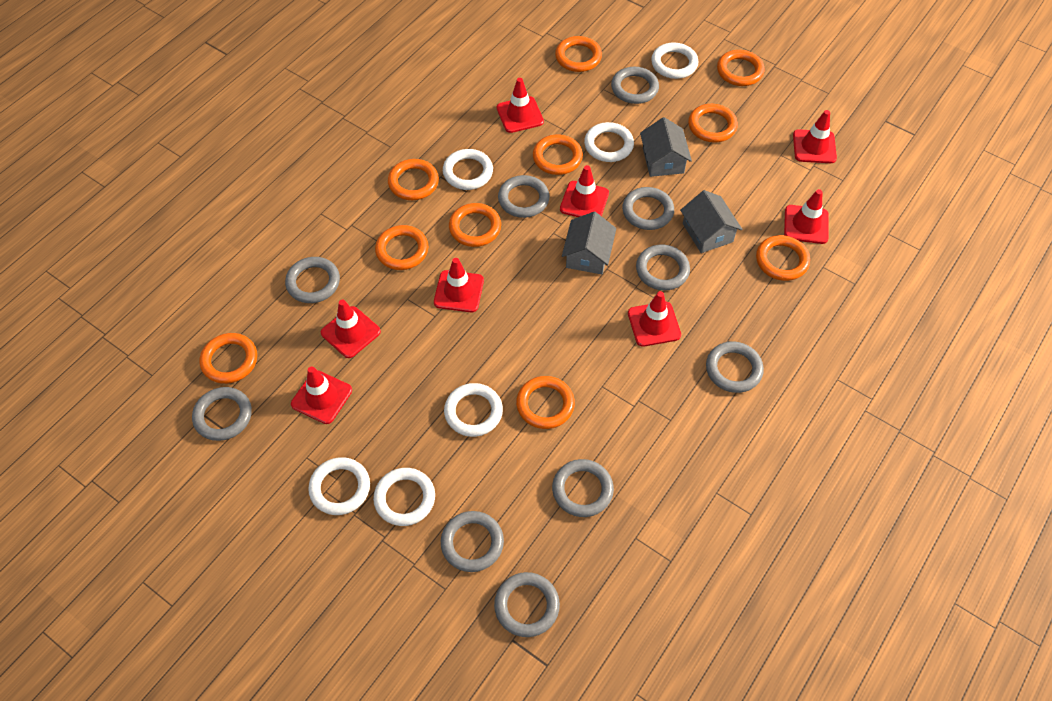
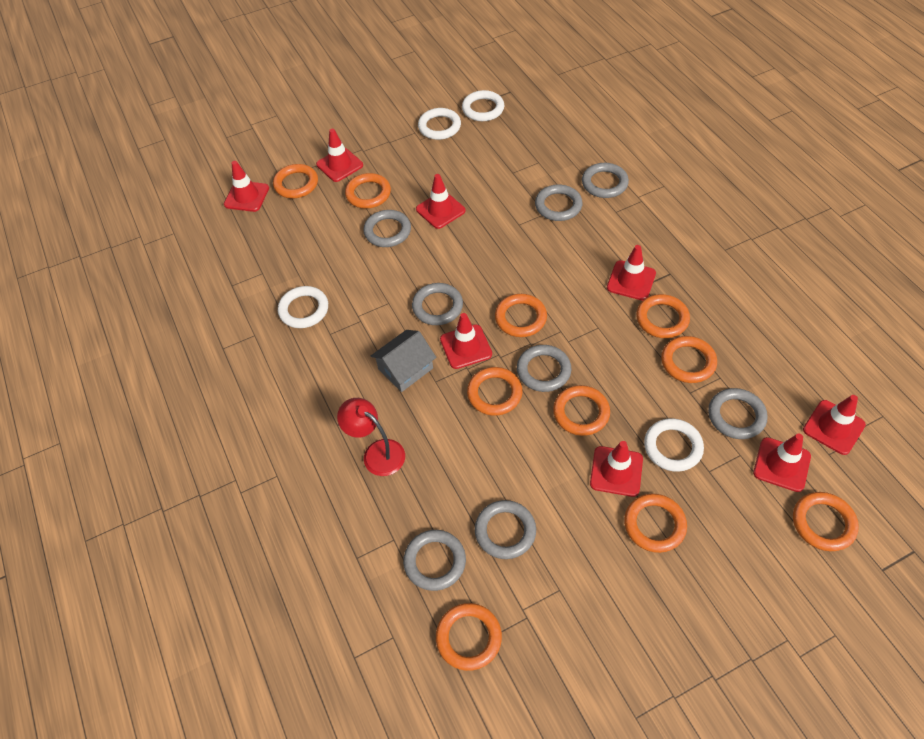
grey house: 3 -> 1
grey ring: 10 -> 8
red lamp: 0 -> 1
white ring: 6 -> 4

